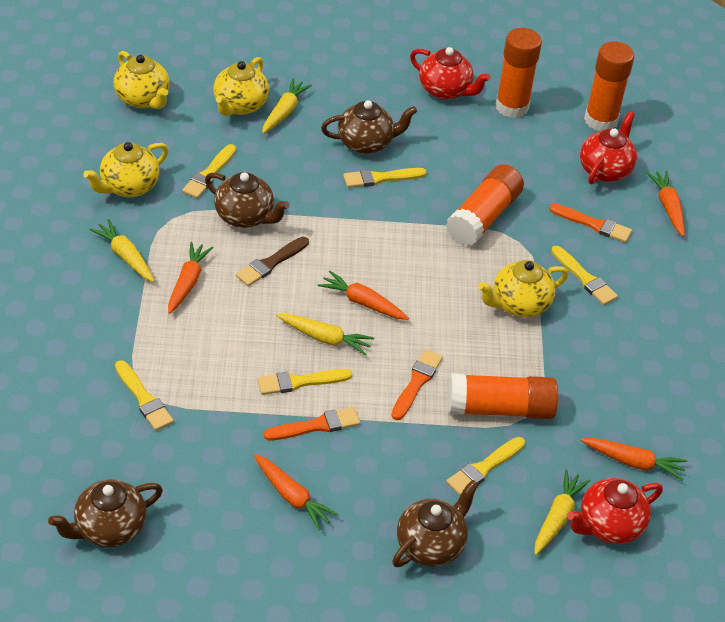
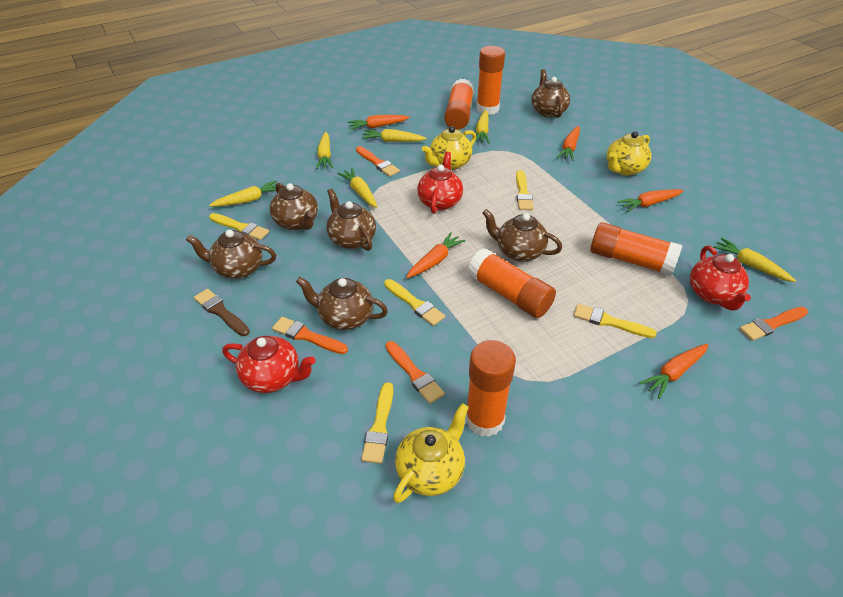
brown teapot: 4 -> 6
orange brush: 3 -> 4
orange glue stick: 4 -> 5
yellow brush: 6 -> 5
yellow carrot: 4 -> 6
yellow teapot: 4 -> 3

